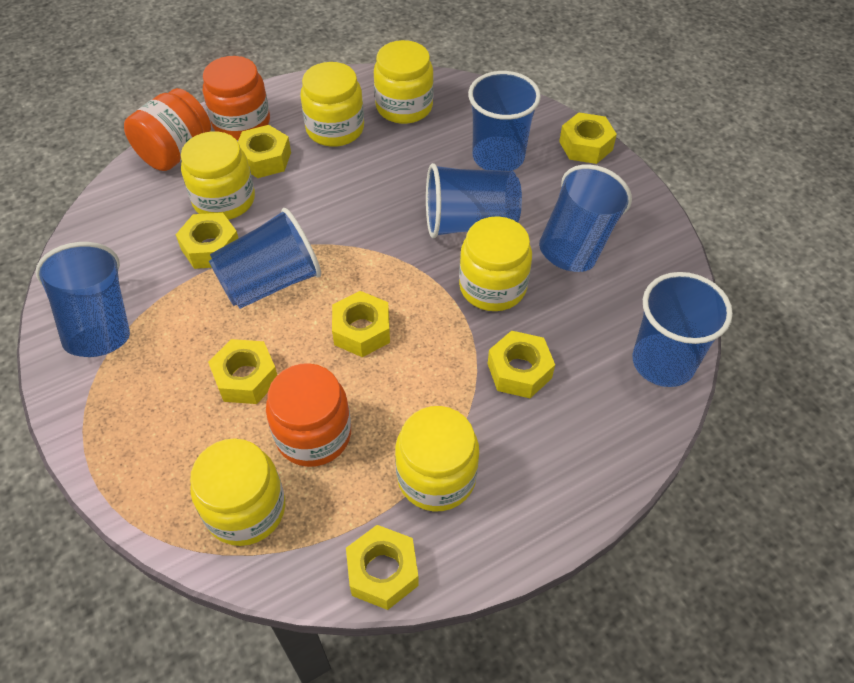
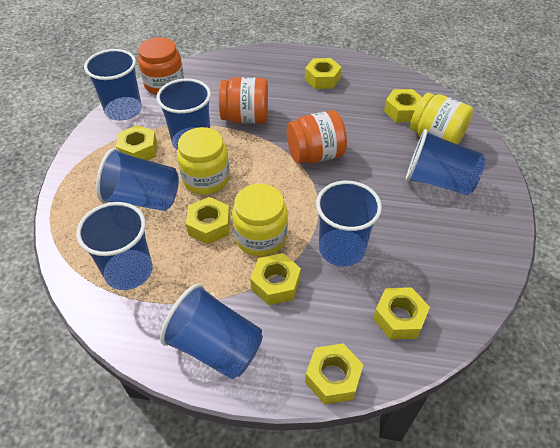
blue cup: 6 -> 7
yellow jar: 6 -> 3

